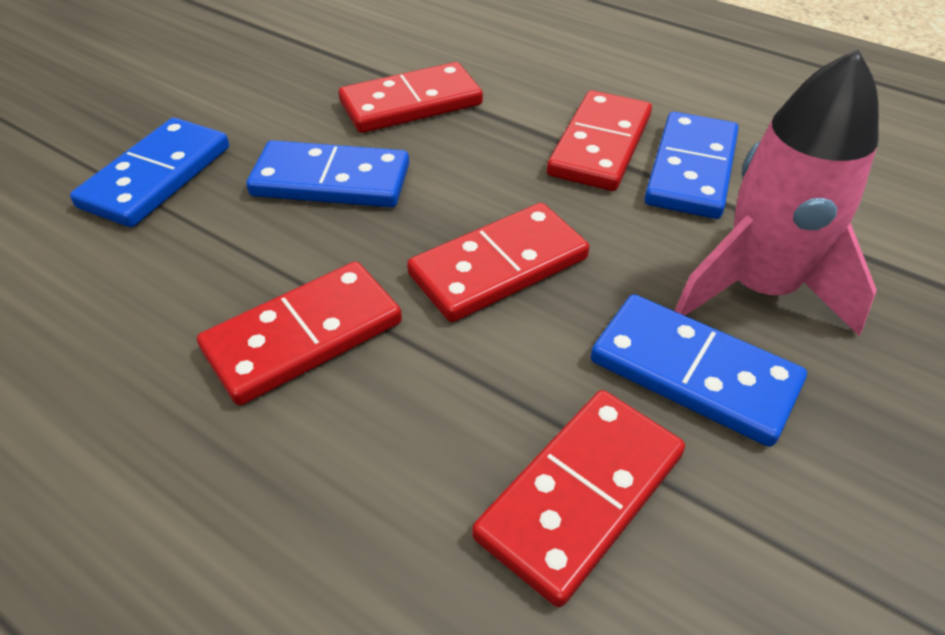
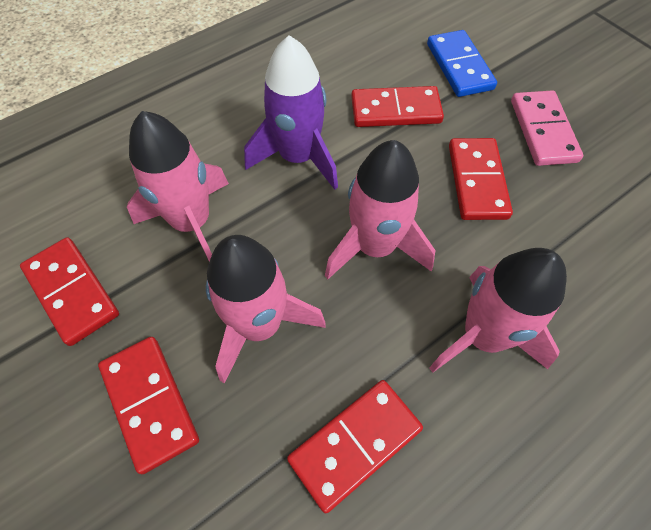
blue domino: 4 -> 1
pink domino: 0 -> 1
pink rocket: 1 -> 4
purple rocket: 0 -> 1

